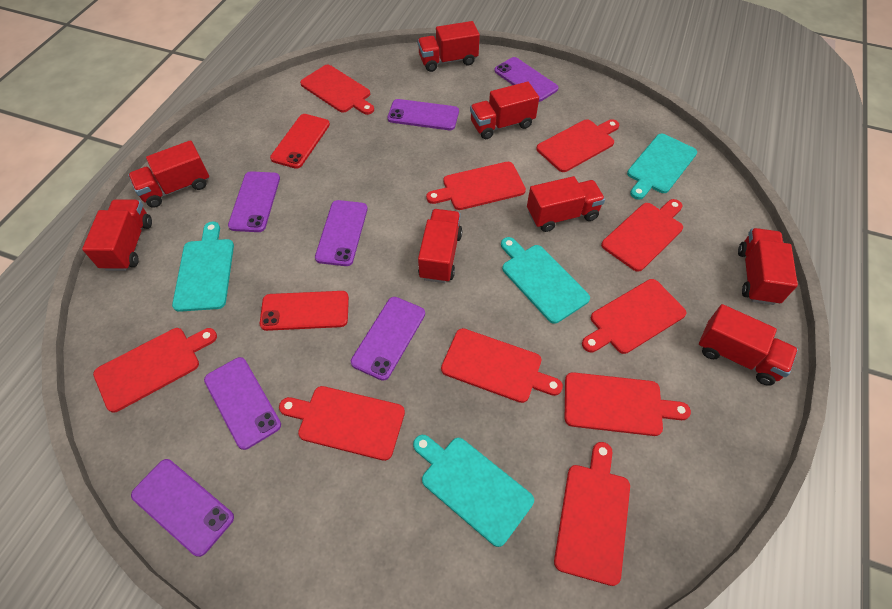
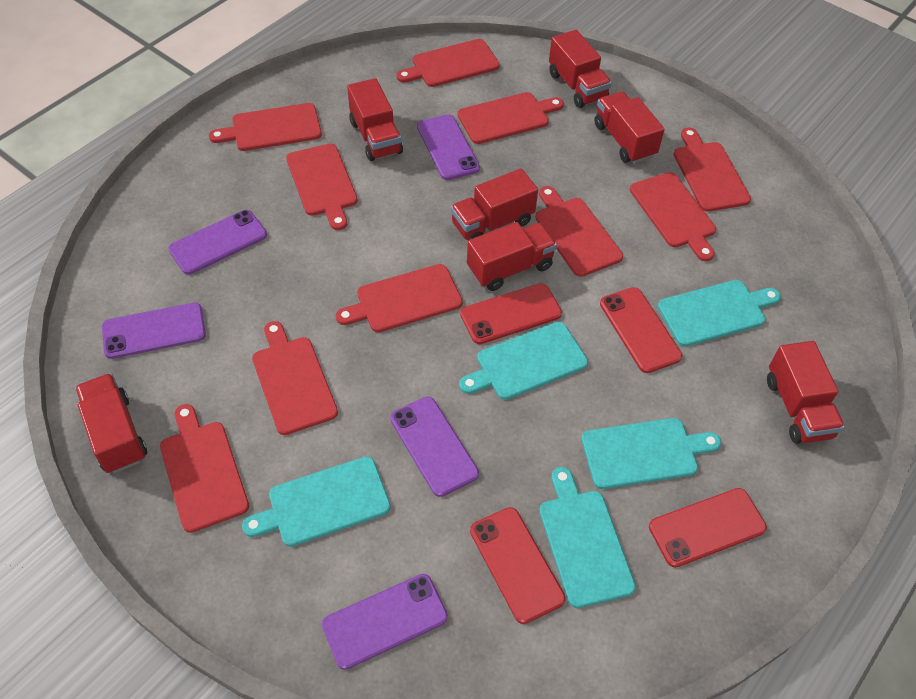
purple phone: 7 -> 5
red phone: 2 -> 4
red truck: 8 -> 7
turquoise cutting board: 4 -> 5

